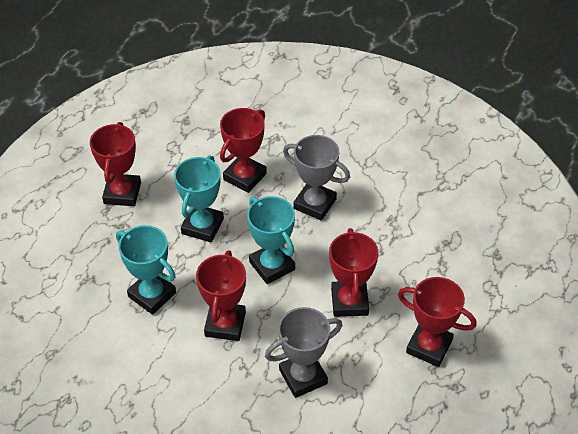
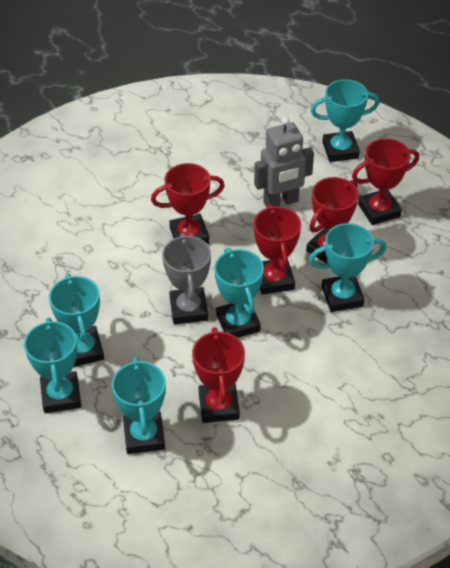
grey robot: 0 -> 1
grey trophy: 2 -> 1
turquoise trophy: 3 -> 6

